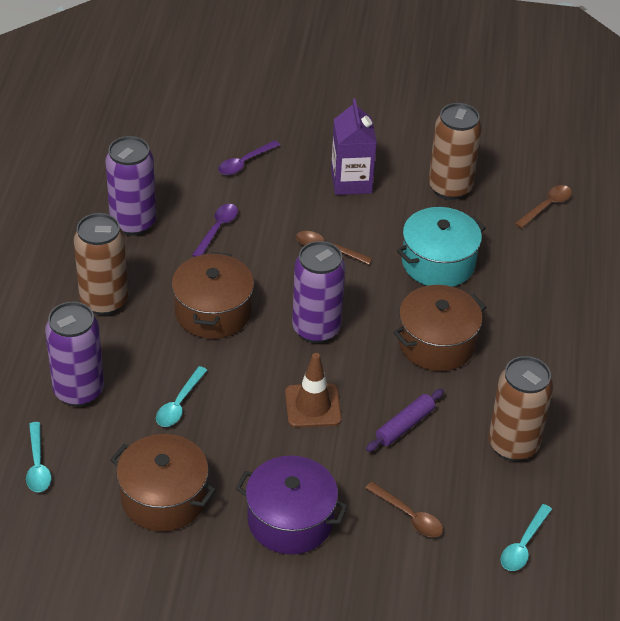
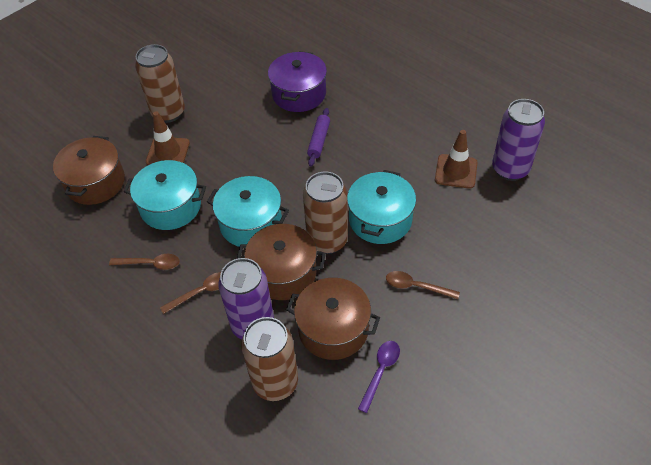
brown traffic cone: 1 -> 2
purple can: 3 -> 2
purple carton: 1 -> 0
purple spoon: 2 -> 1
turquoise pot: 1 -> 3
turquoise spoon: 3 -> 0

